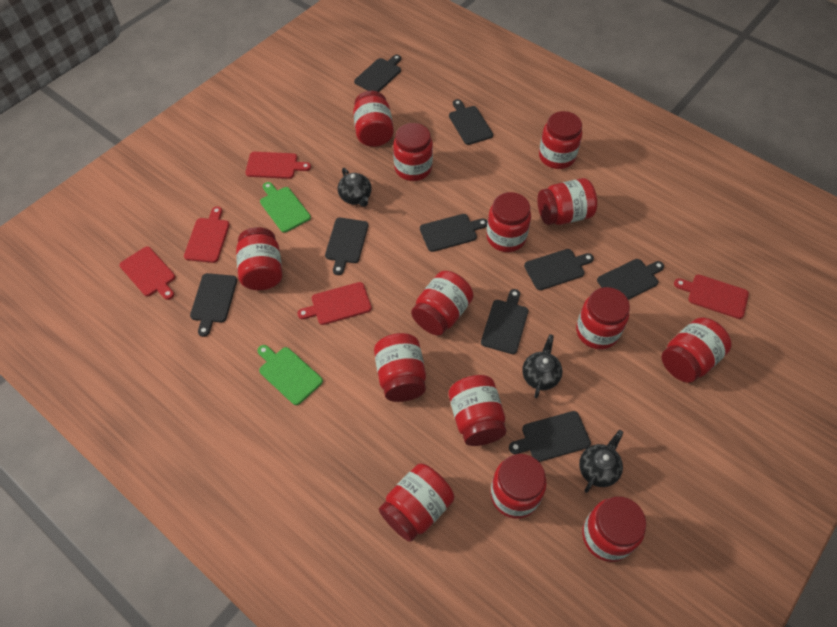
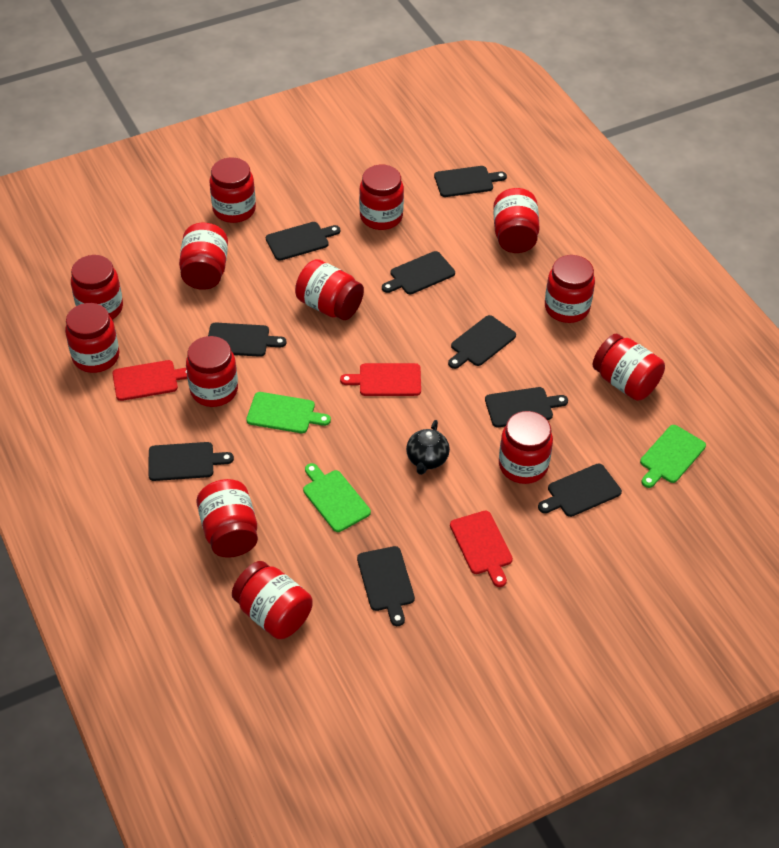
black teapot: 3 -> 1
green cutting board: 2 -> 3
red cutting board: 5 -> 3
red jar: 14 -> 13

